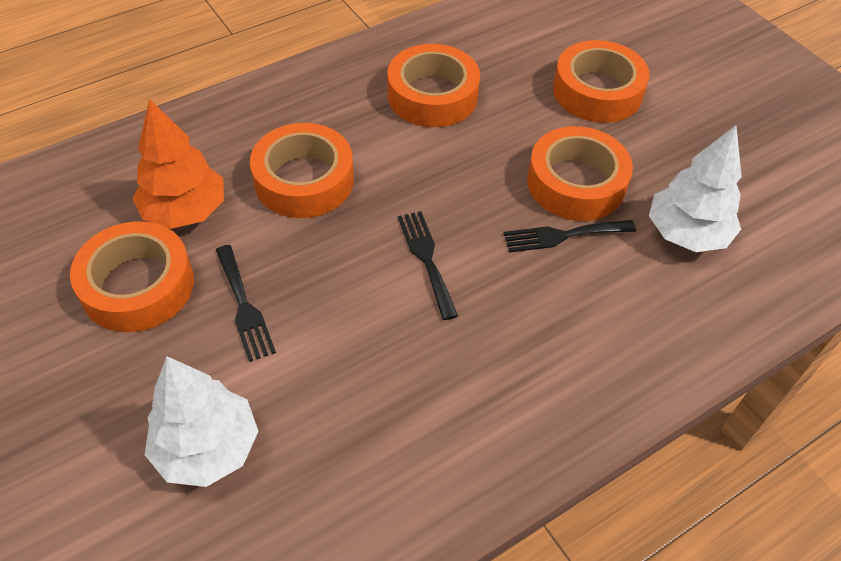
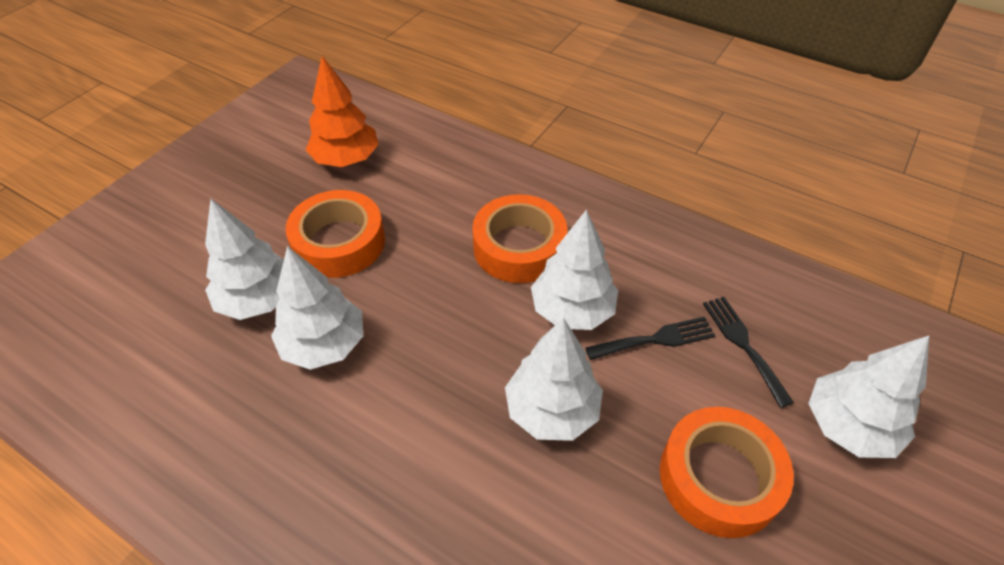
black fork: 3 -> 2
orange tape: 5 -> 3
white tree: 2 -> 5

